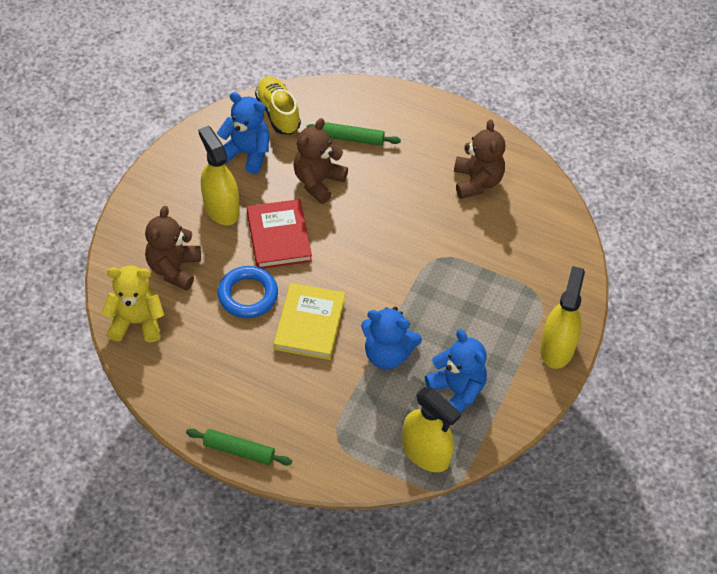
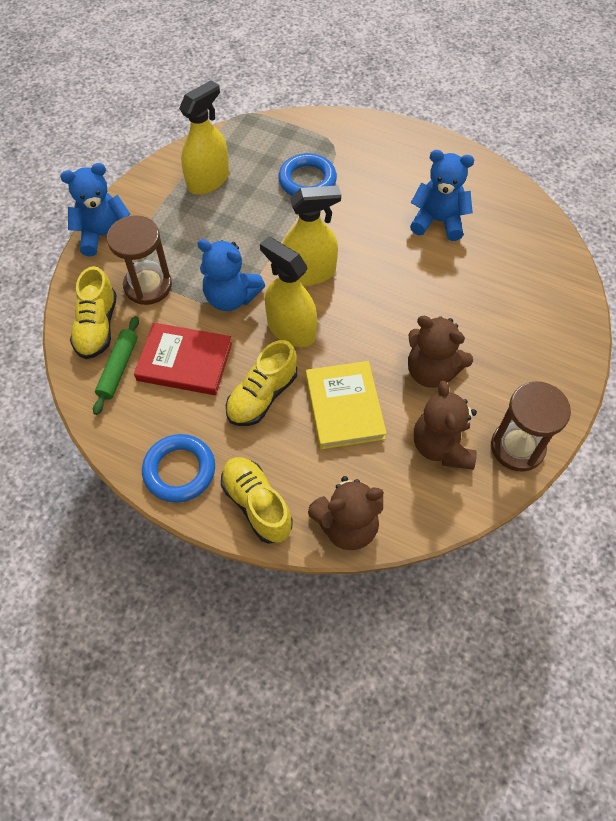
blue ring: 1 -> 2
brown hourglass: 0 -> 2
green rolling pin: 2 -> 1
yellow shoe: 1 -> 3
yellow teddy bear: 1 -> 0

